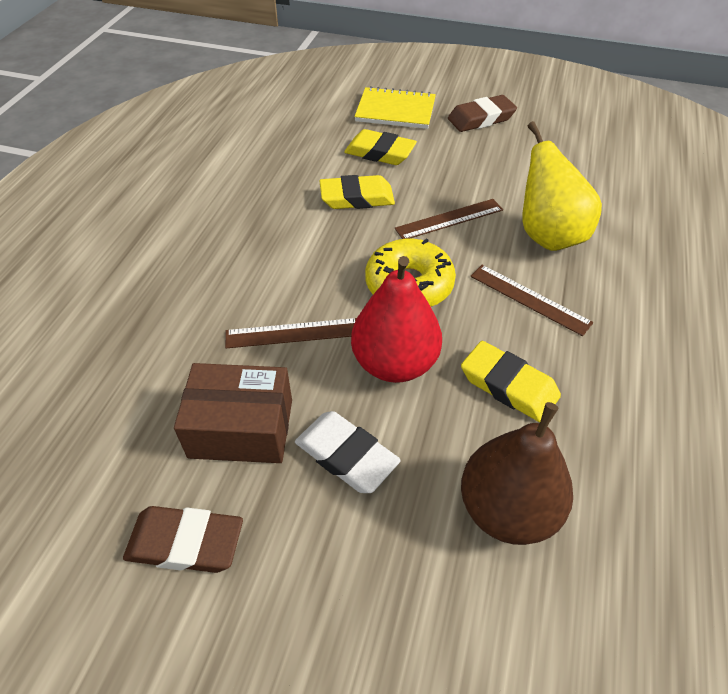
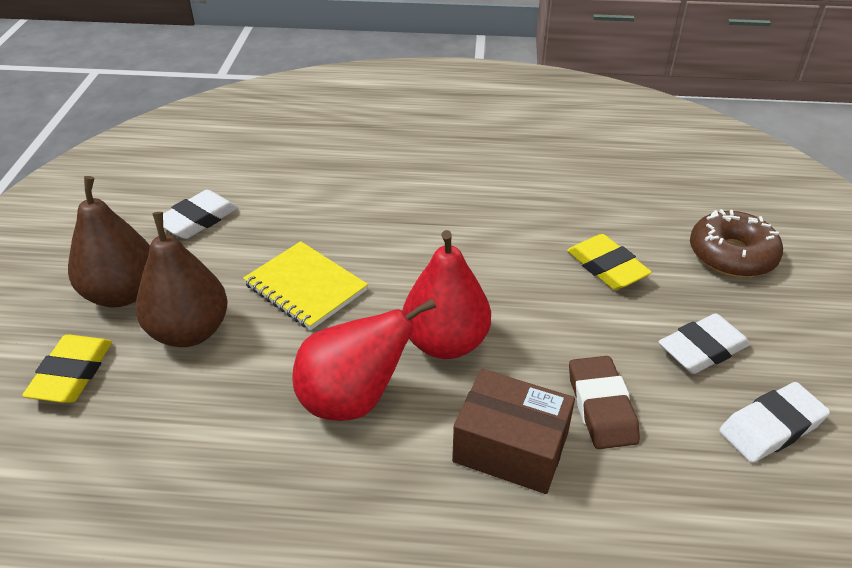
brown donut: 0 -> 1
brown eraser: 2 -> 1
brown pear: 1 -> 2
brown ruler: 3 -> 0
red pear: 1 -> 2
white eraser: 1 -> 3
yellow donut: 1 -> 0
yellow eraser: 3 -> 2
yellow pear: 1 -> 0

